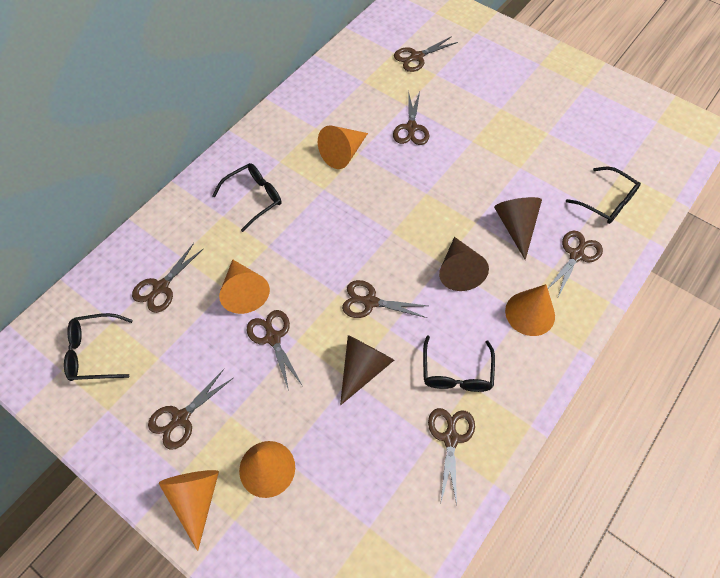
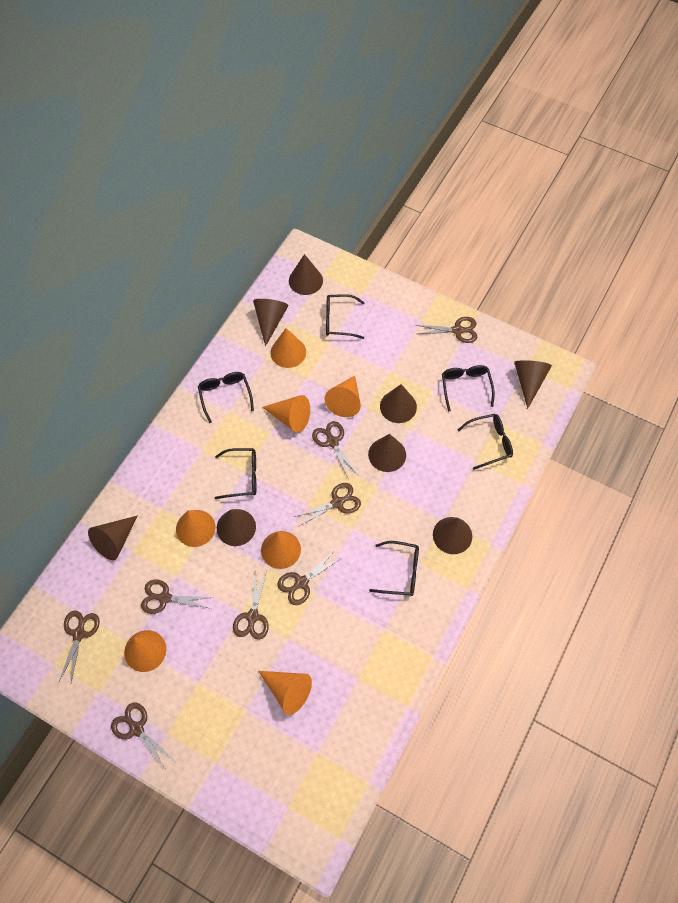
black glasses: 4 -> 6
brown cone: 3 -> 8
orange cone: 5 -> 7

